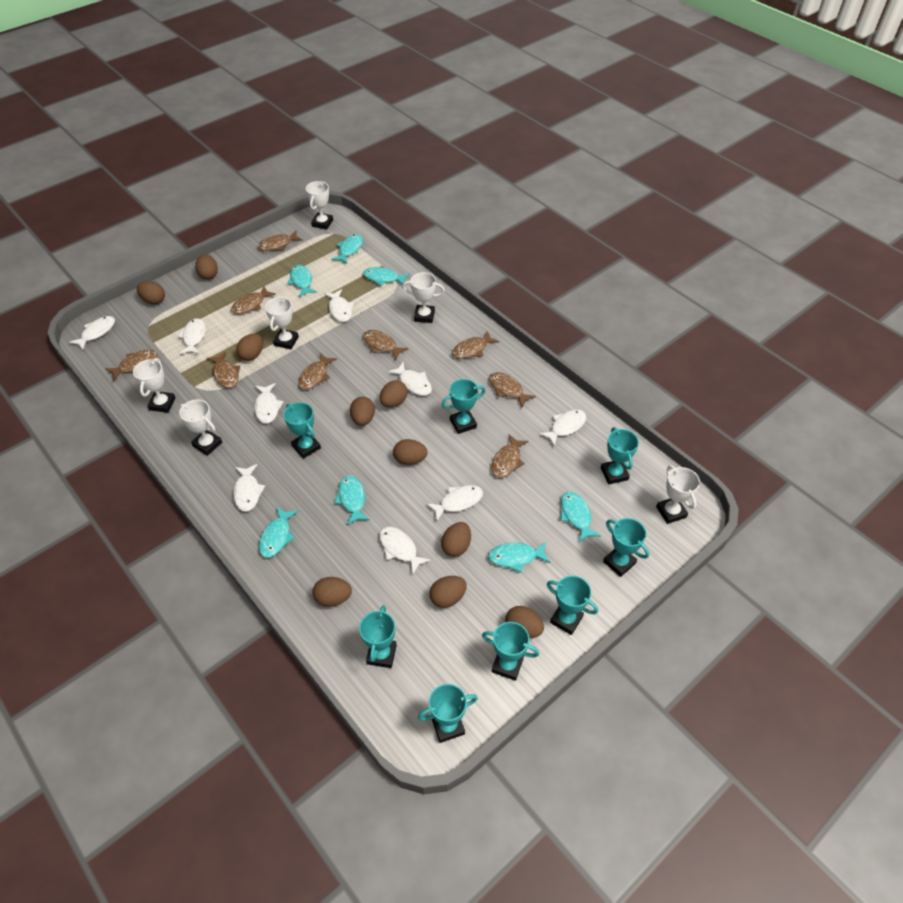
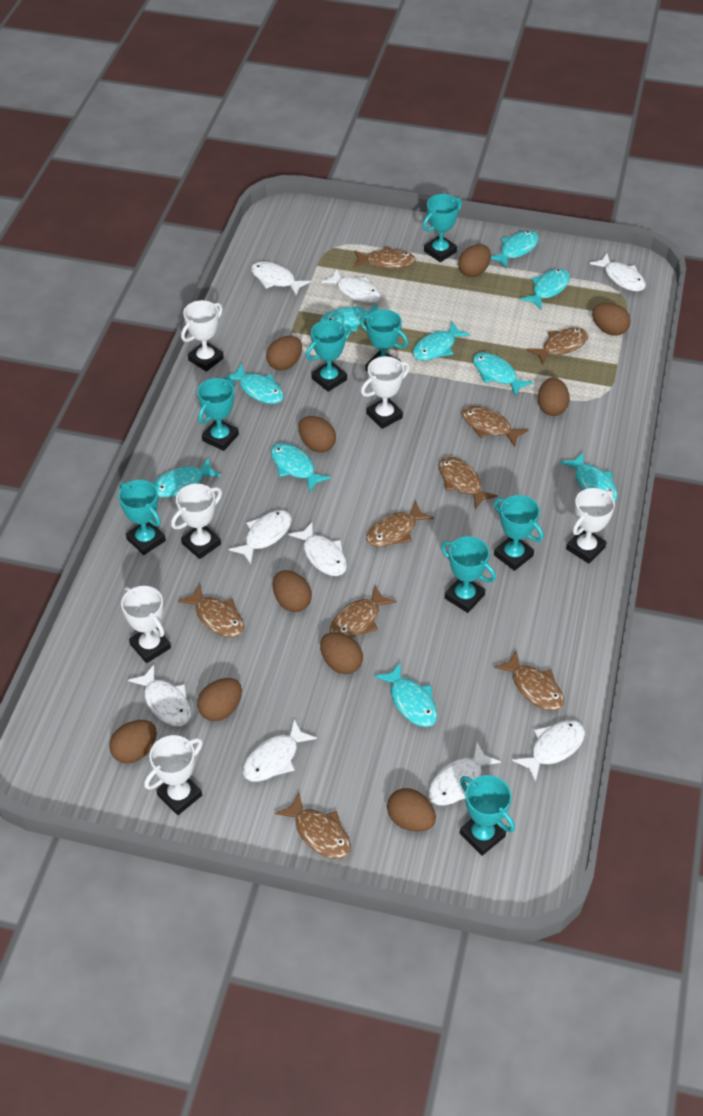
turquoise fish: 7 -> 10

